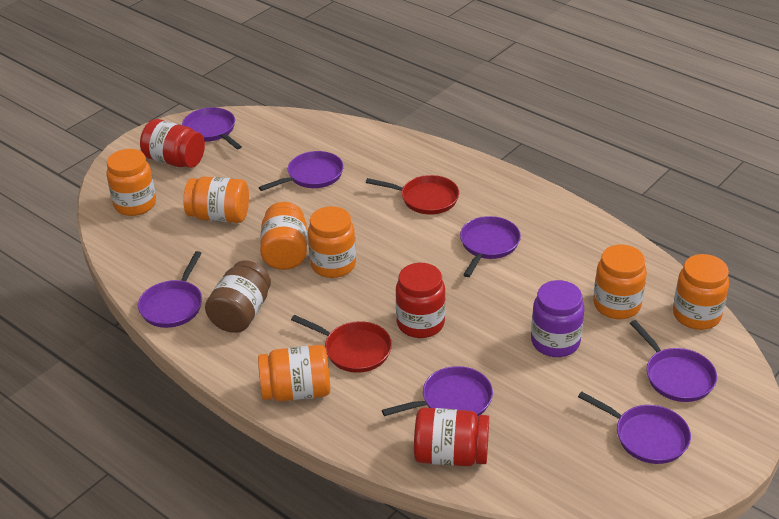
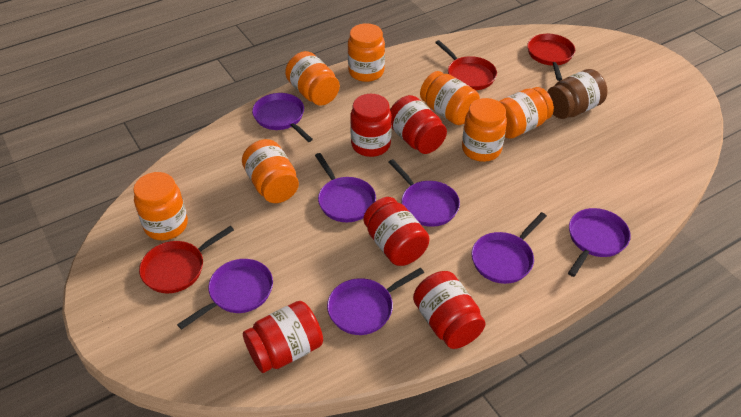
purple jar: 1 -> 0
red jar: 3 -> 5
red pan: 2 -> 3

